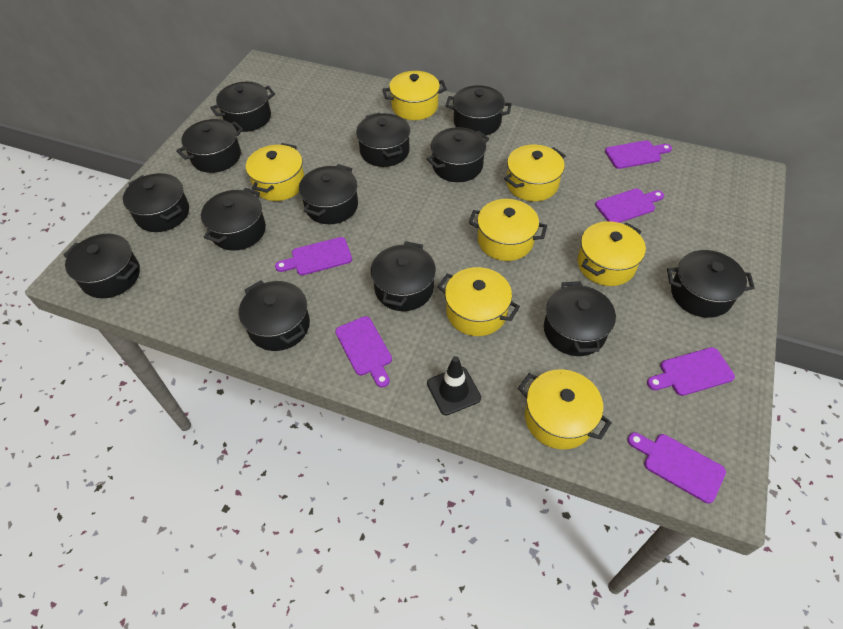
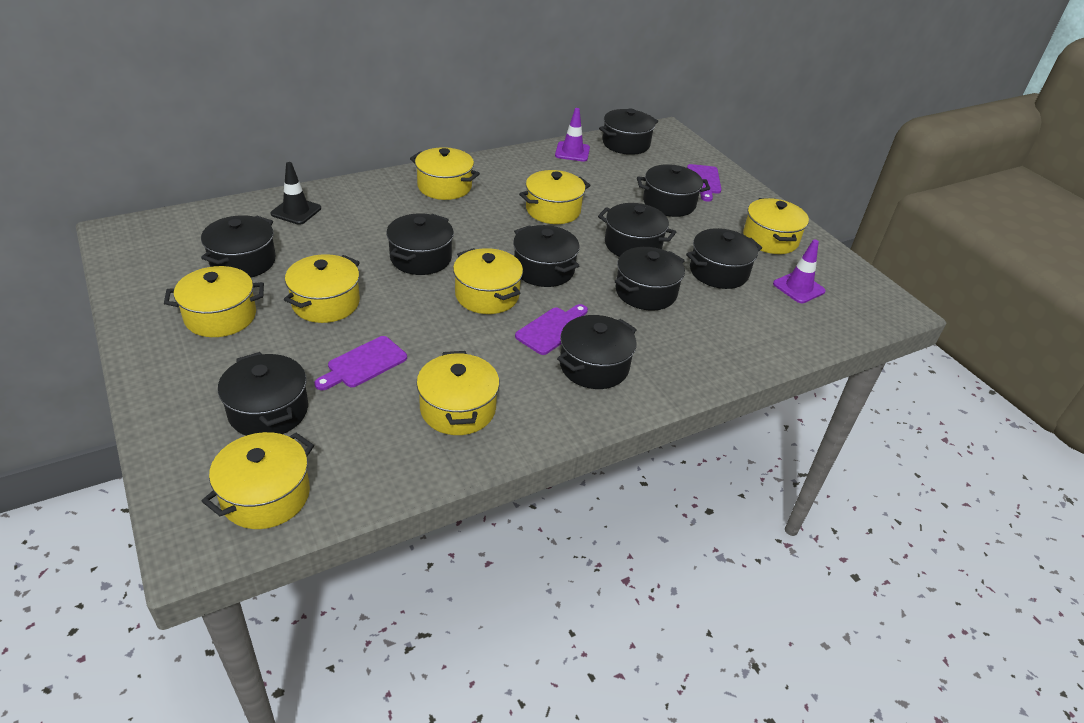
black pot: 13 -> 10
purple cutting board: 6 -> 3
purple traffic cone: 0 -> 2
yellow pot: 7 -> 8

